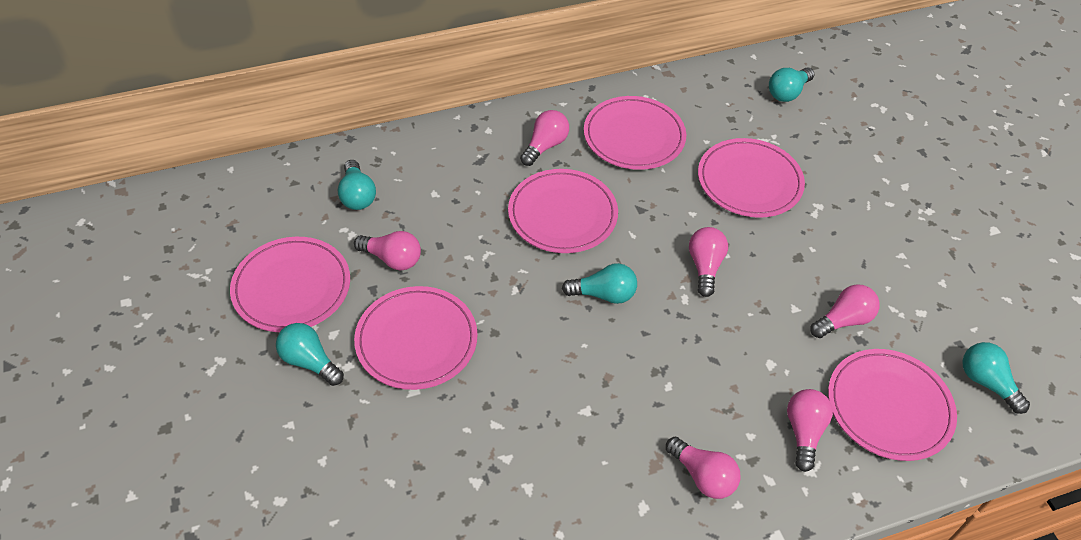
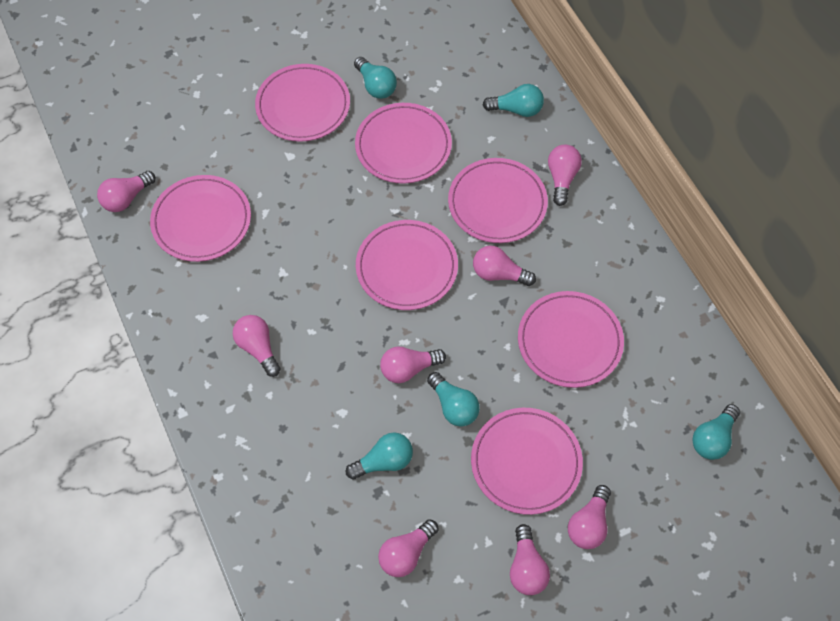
pink light bulb: 6 -> 8
pink plate: 6 -> 7

